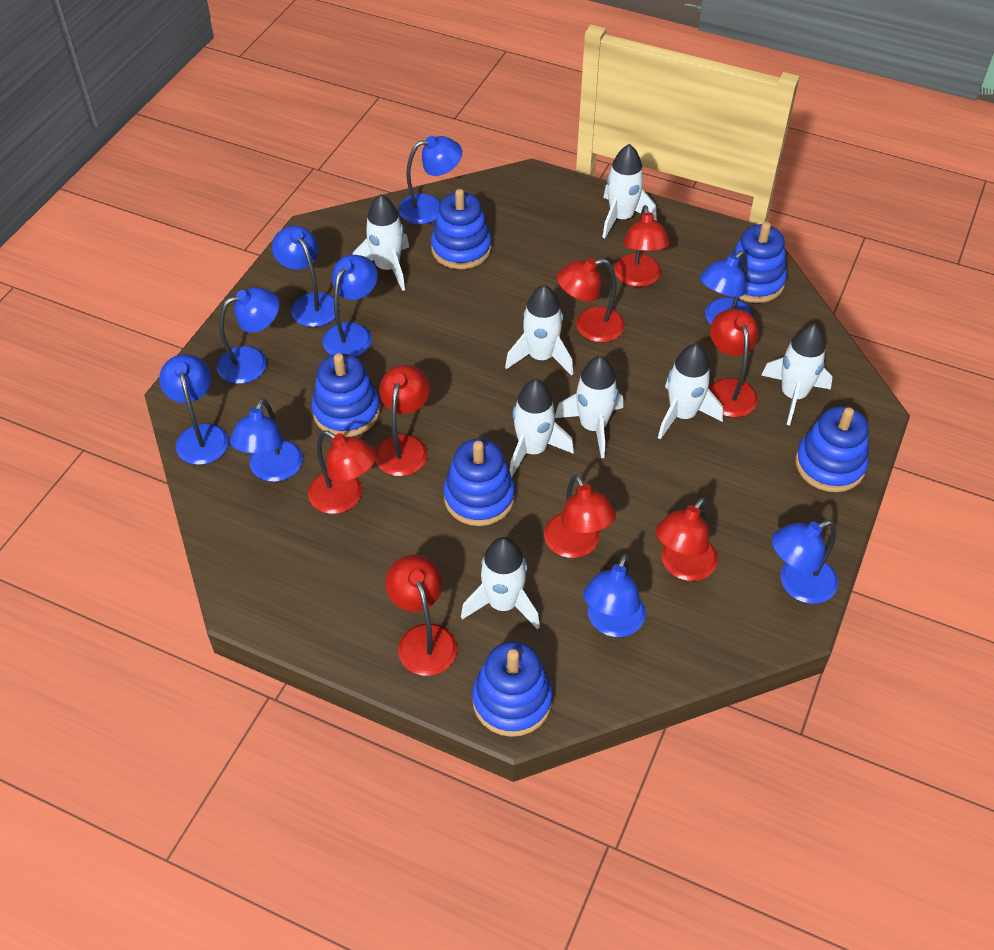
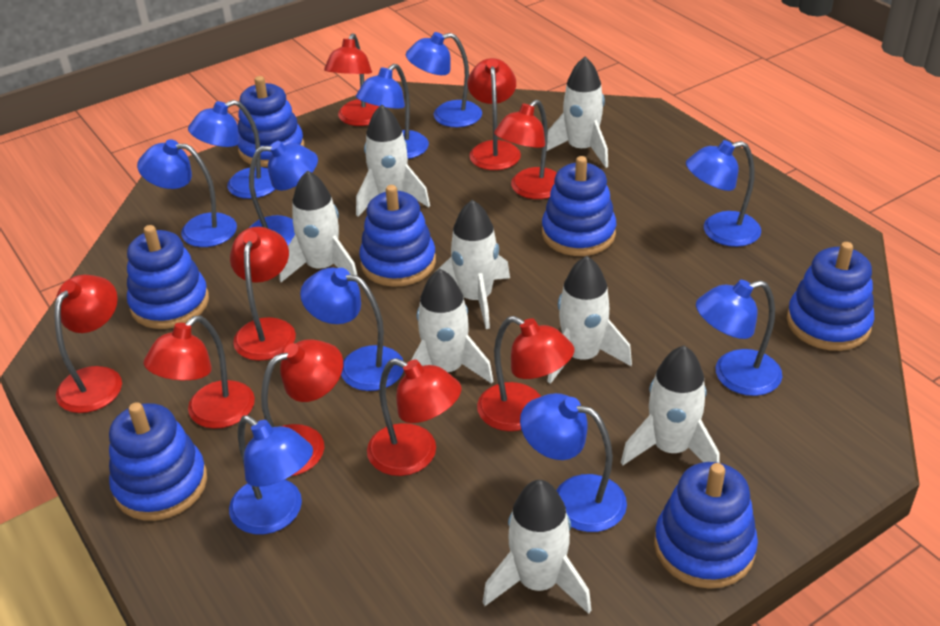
blue lamp: 9 -> 10
blue stacking toy: 6 -> 7
red lamp: 8 -> 9

